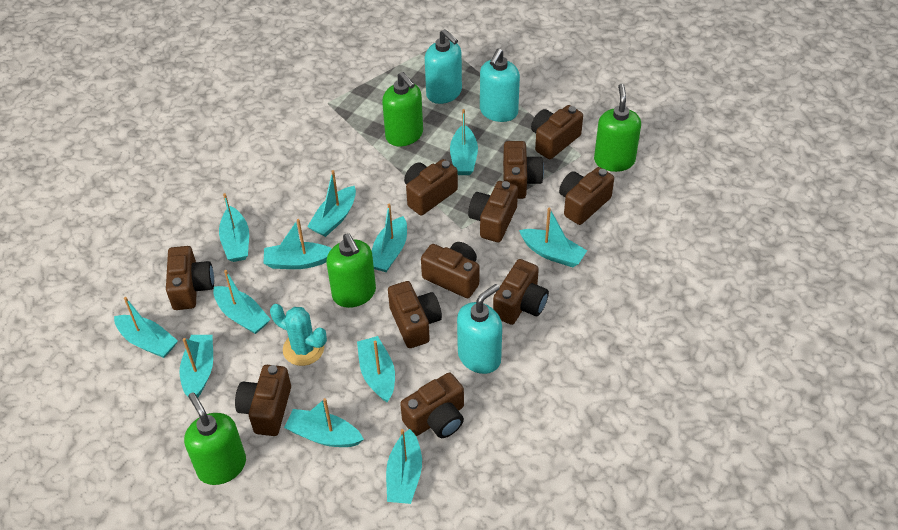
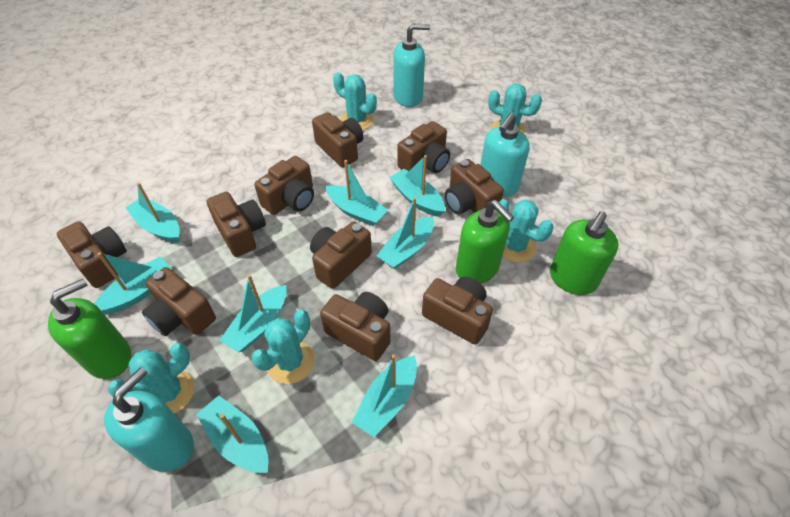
brown camera: 11 -> 10
green soap dispenser: 4 -> 3
turquoise boat: 12 -> 8
turquoise cactus: 1 -> 5

